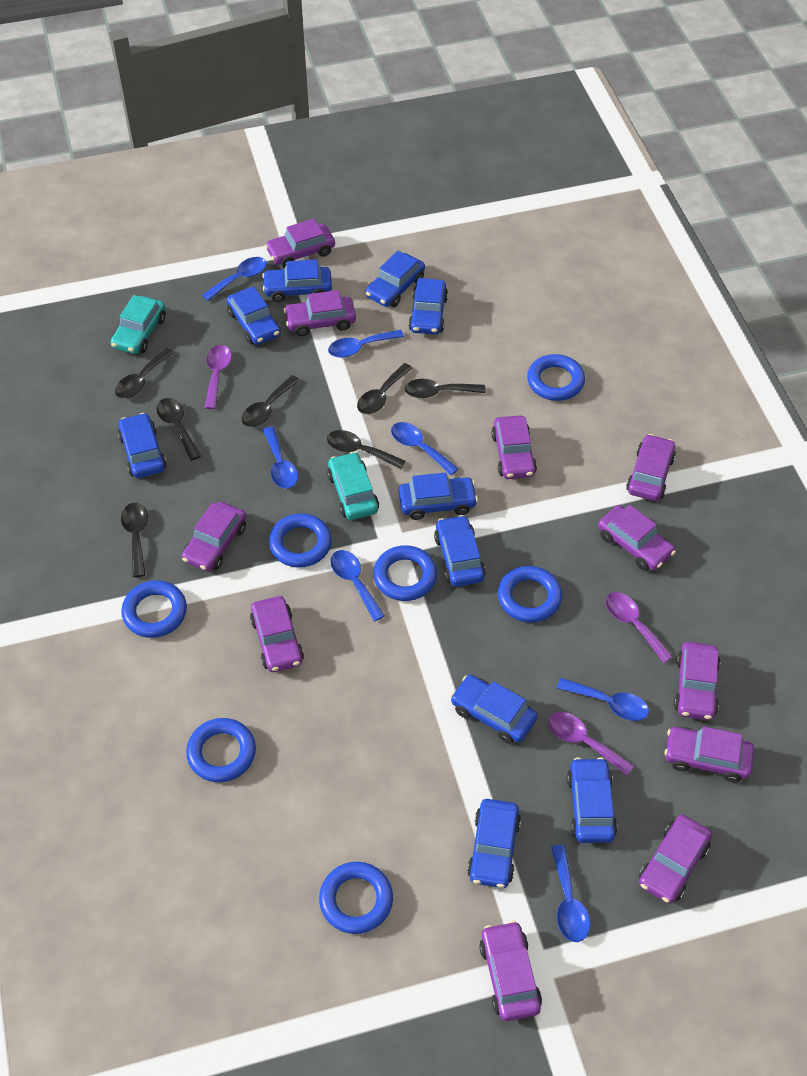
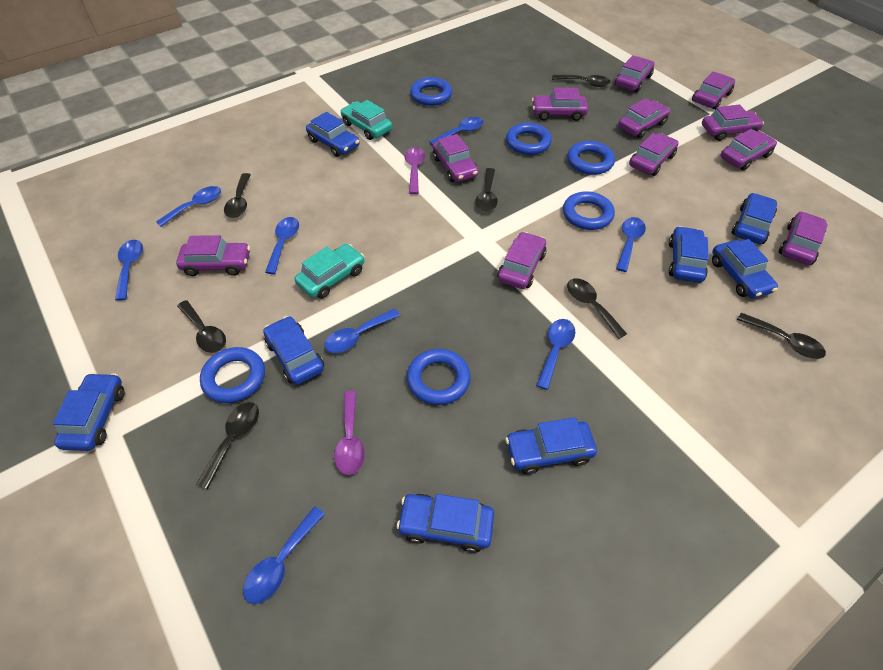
blue car: 10 -> 8
blue ring: 7 -> 6
blue spoon: 7 -> 8
purple spoon: 3 -> 2

